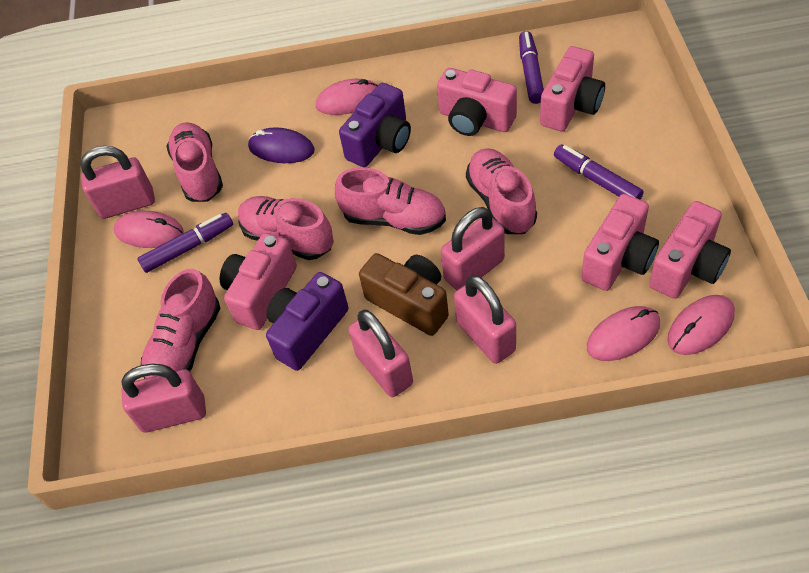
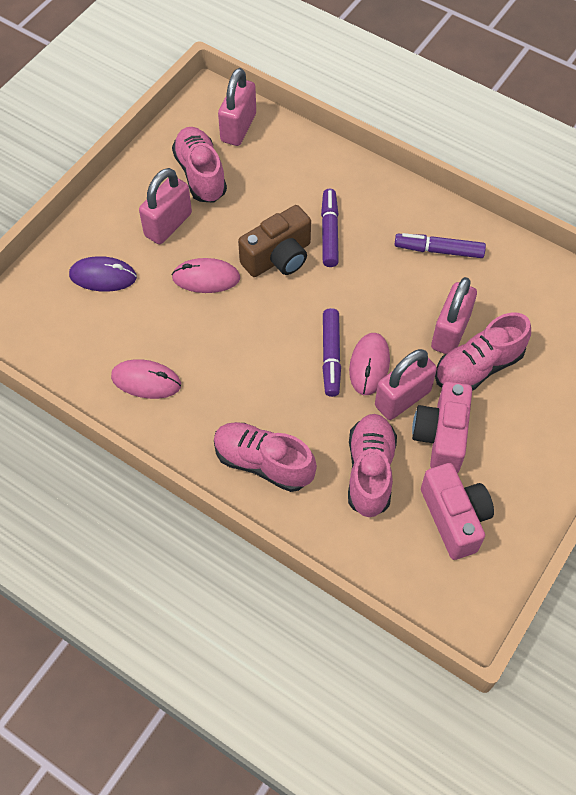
pink camera: 5 -> 2
pink mouse: 4 -> 3
pink padlock: 5 -> 4
pink shoe: 5 -> 4
purple camera: 2 -> 0

